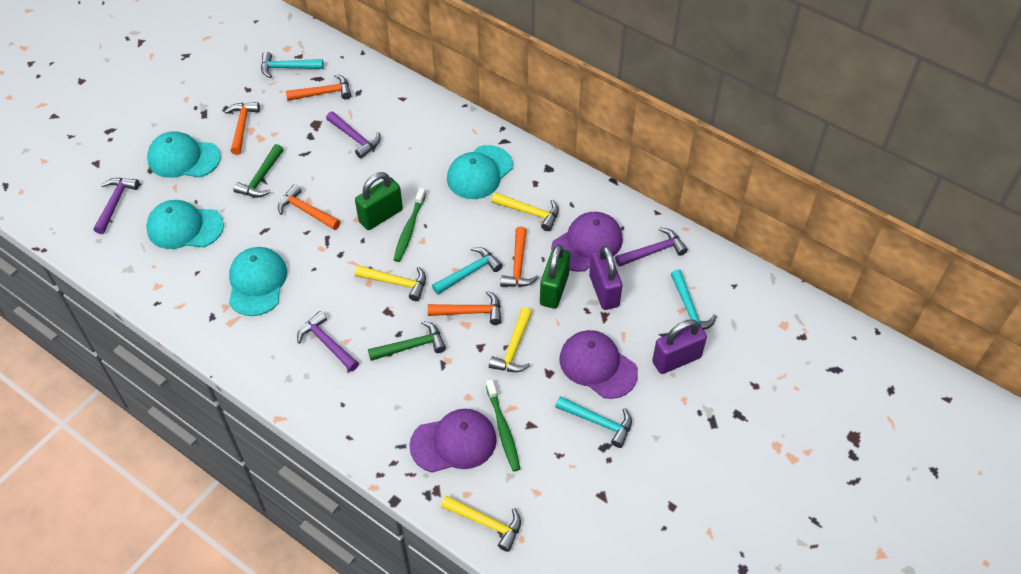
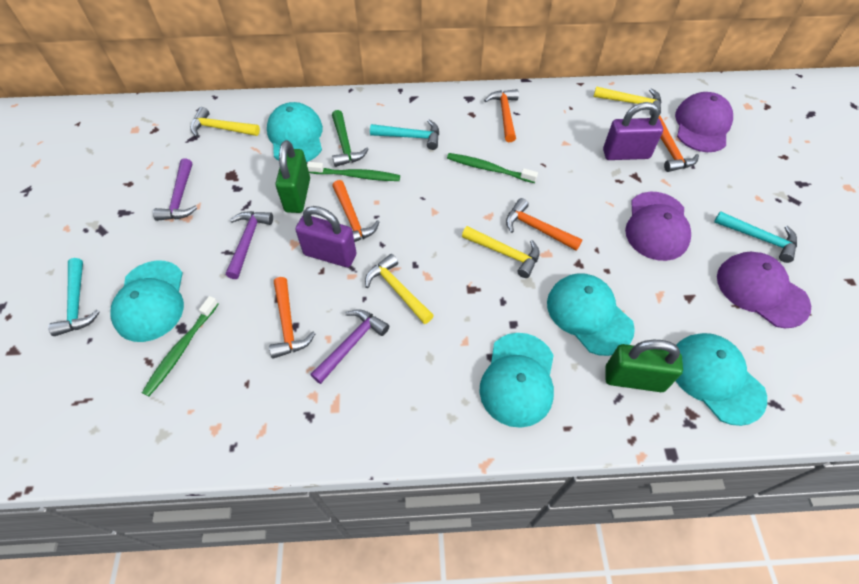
green hammer: 2 -> 1
green toothbrush: 2 -> 3
purple hammer: 4 -> 3
turquoise cap: 4 -> 5
turquoise hammer: 4 -> 3

